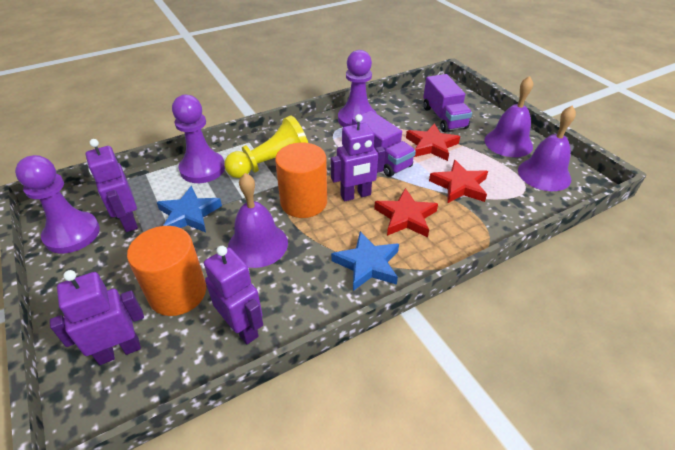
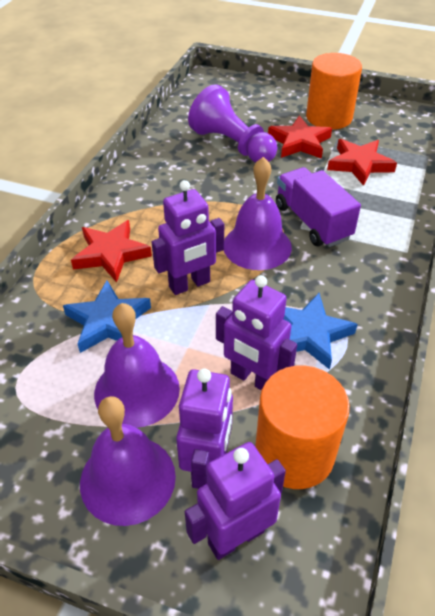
purple pawn: 3 -> 1
purple truck: 2 -> 1
yellow pawn: 1 -> 0

